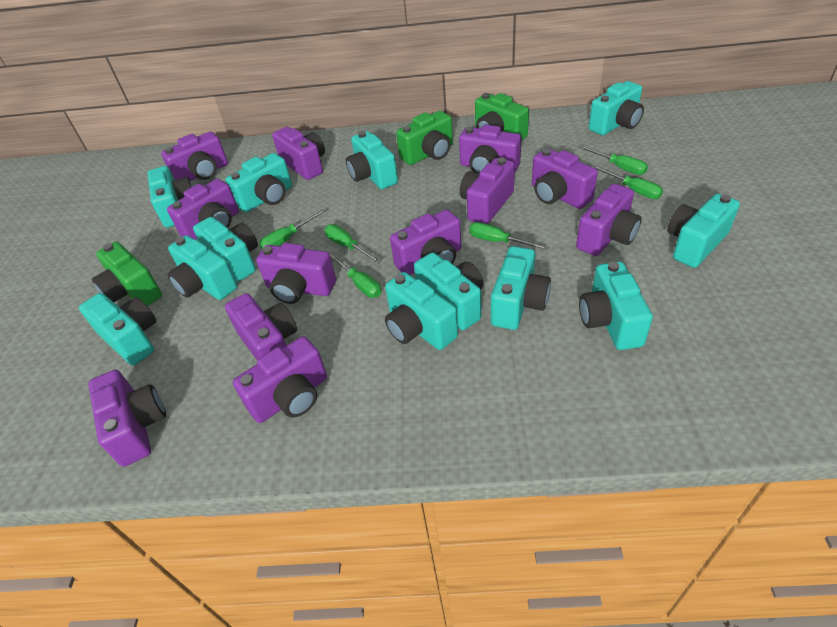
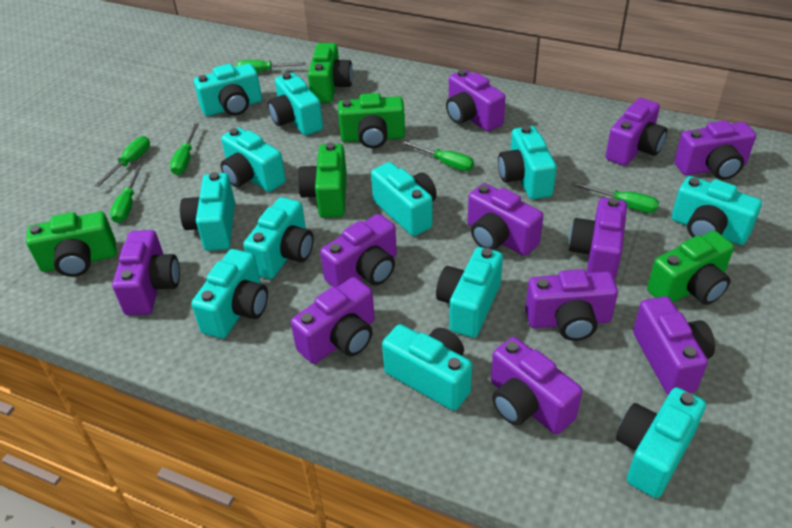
green camera: 3 -> 5
purple camera: 12 -> 11

